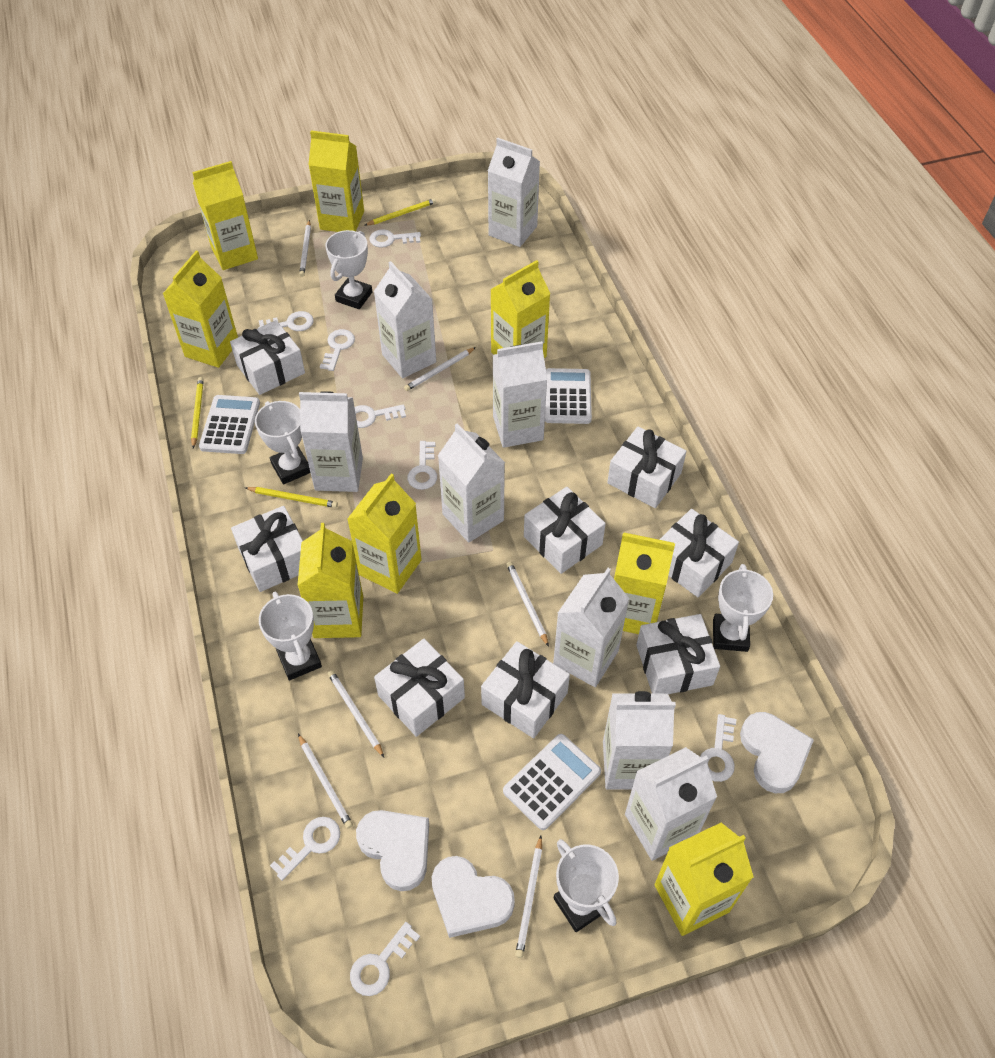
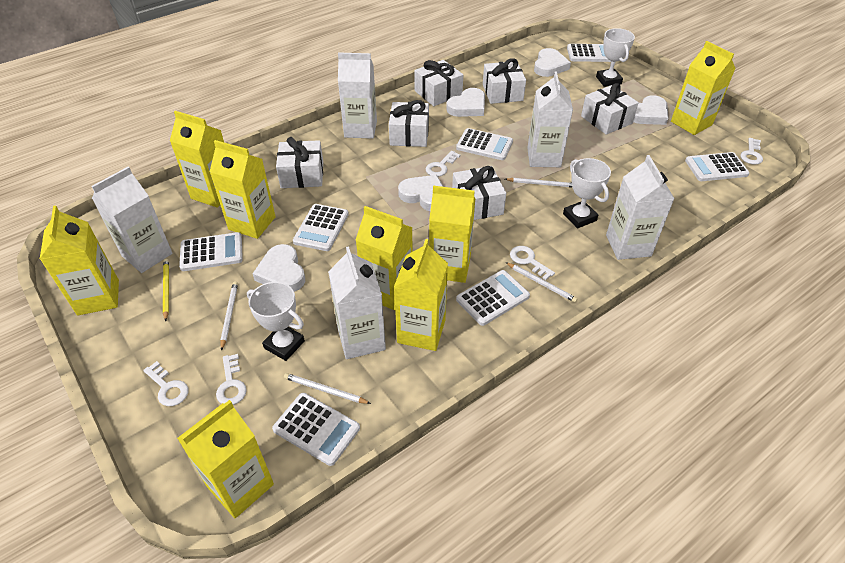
white calculator: 3 -> 7
white carton: 8 -> 5
white gift: 8 -> 6
white heart: 3 -> 5
white key: 8 -> 5
white pencil: 6 -> 4
white trophy: 5 -> 3
yellow pencil: 3 -> 1

